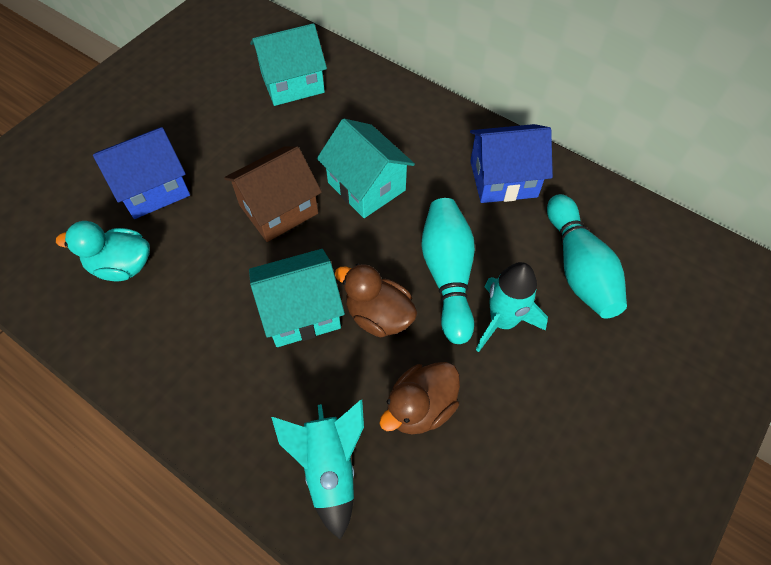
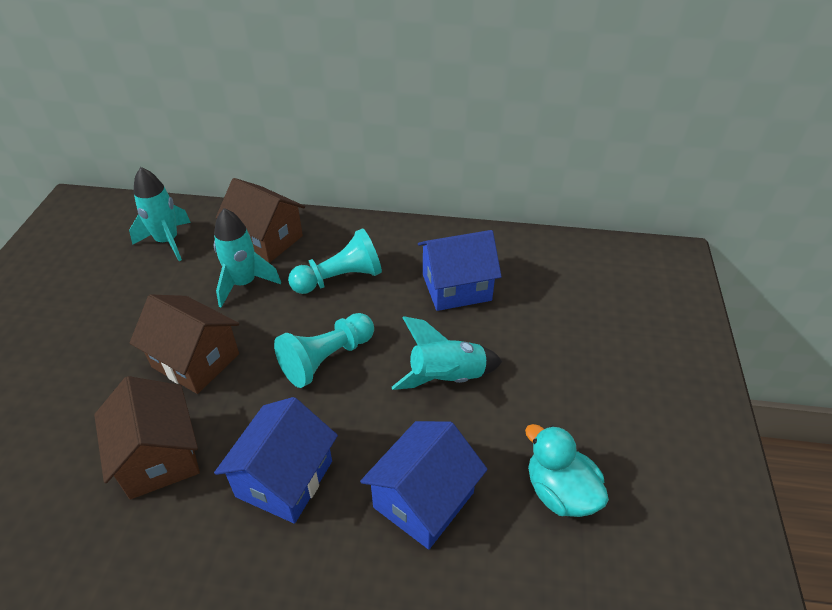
blue house: 2 -> 3
brown duck: 2 -> 0
brown house: 1 -> 3
turquoise bowling pin: 2 -> 0
turquoise house: 3 -> 0
turquoise pawn: 0 -> 2
turquoise rocket: 2 -> 3

